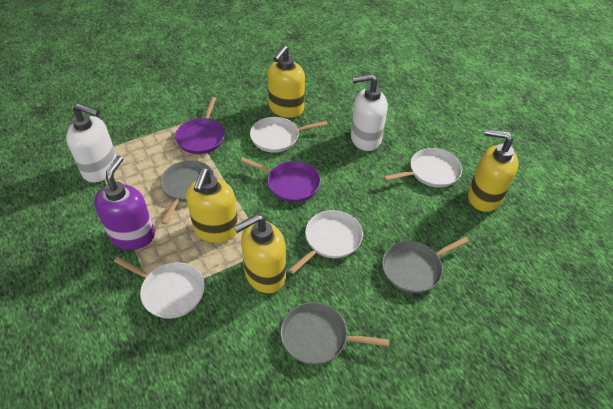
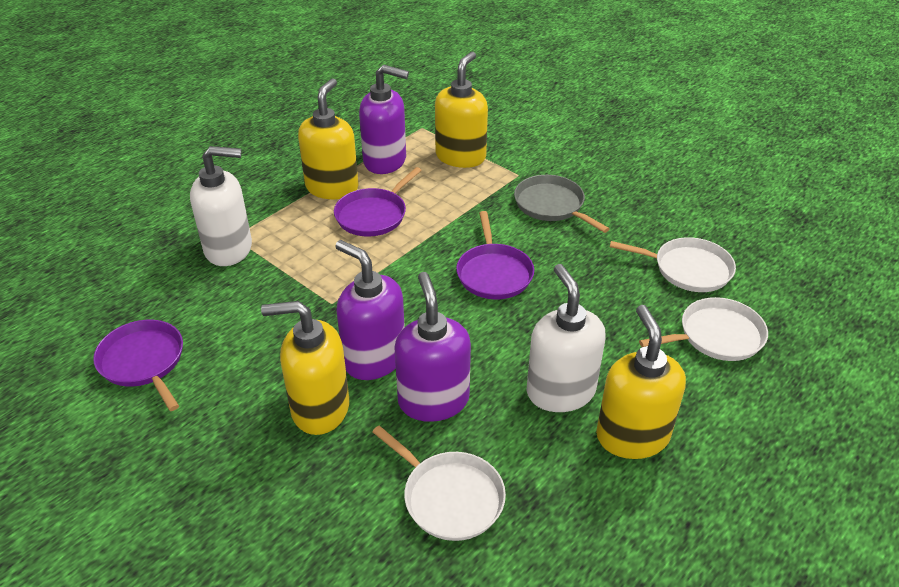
grey pan: 3 -> 1
purple pan: 2 -> 3
purple soap dispenser: 1 -> 3
white pan: 4 -> 3

